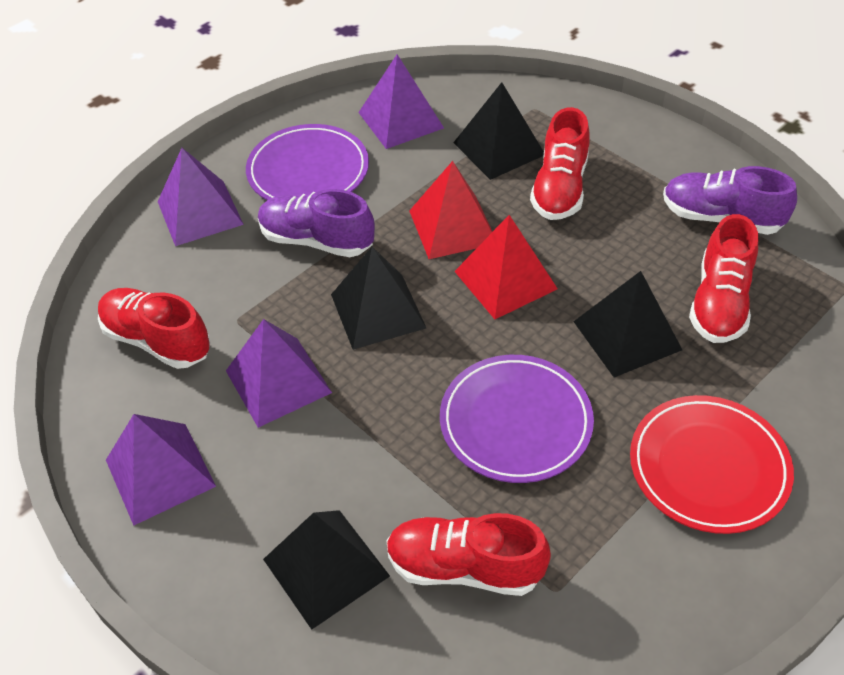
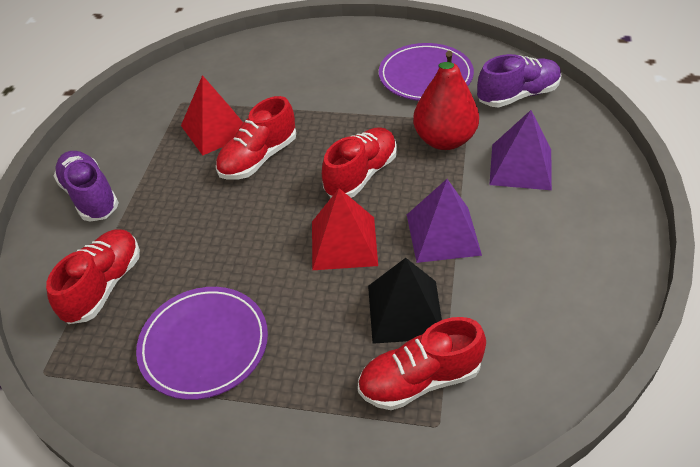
black pyramid: 4 -> 1
purple pyramid: 4 -> 2
red pear: 0 -> 1
red plate: 1 -> 0

